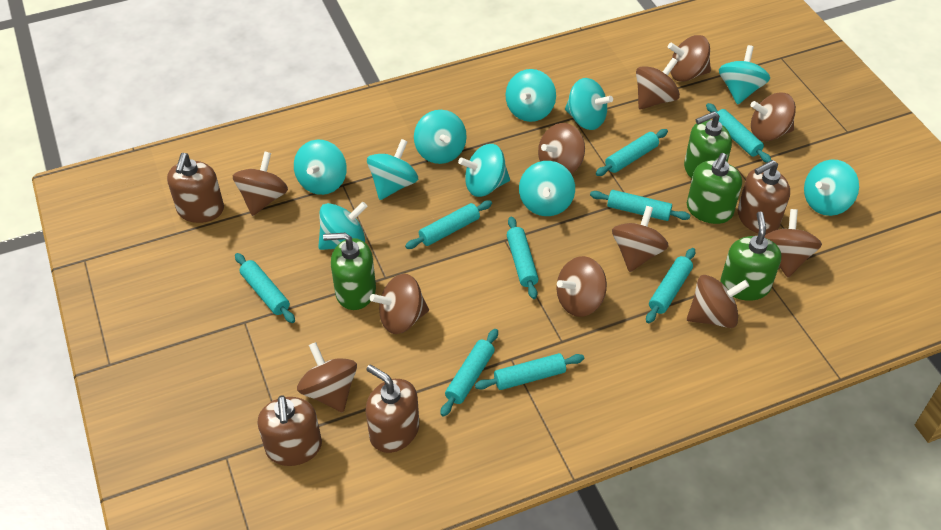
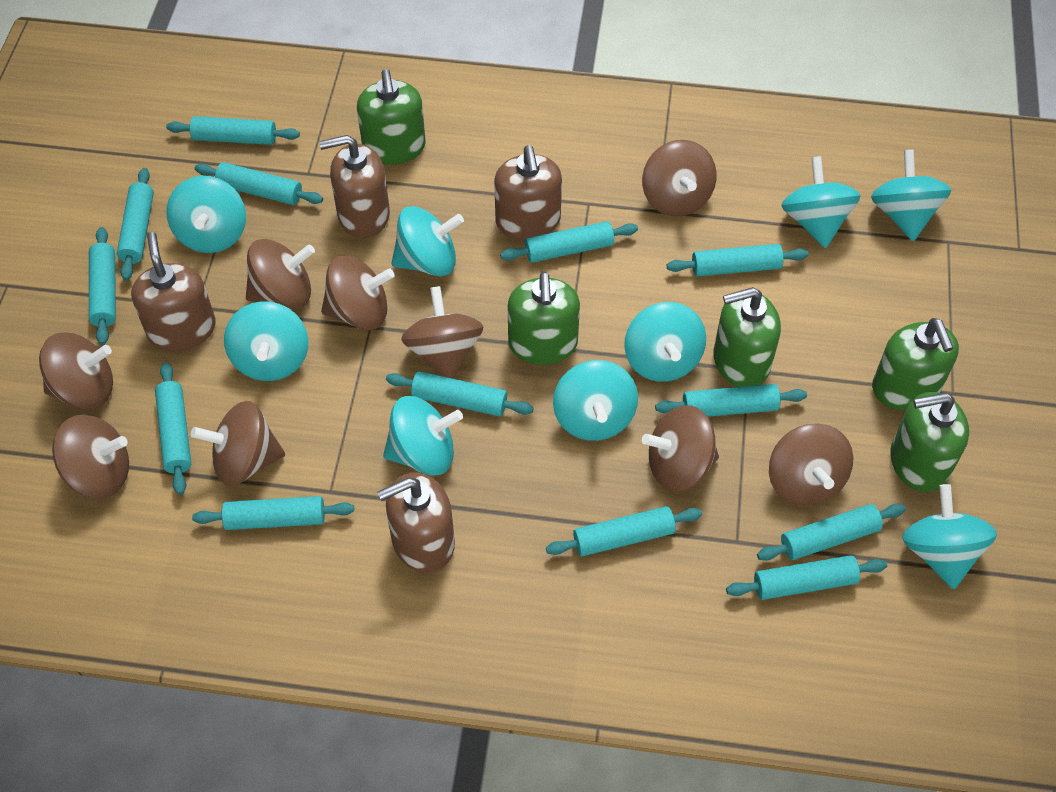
brown spinning top: 11 -> 9
green soap dispenser: 4 -> 5
turquoise rolling pin: 9 -> 13
turquoise spinning top: 10 -> 9

